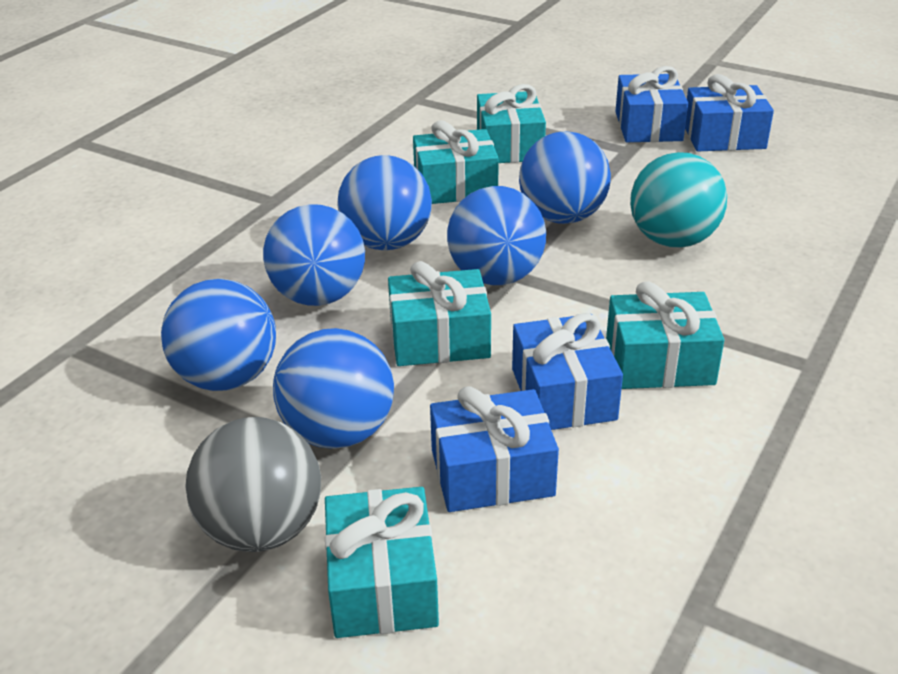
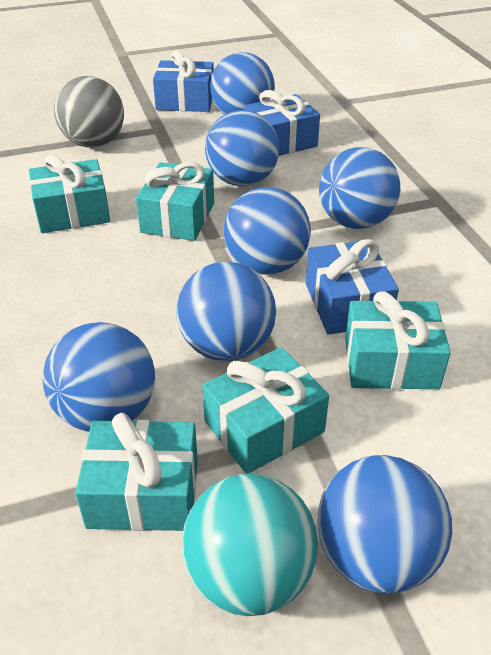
blue ball: 6 -> 7
blue gift: 4 -> 3

